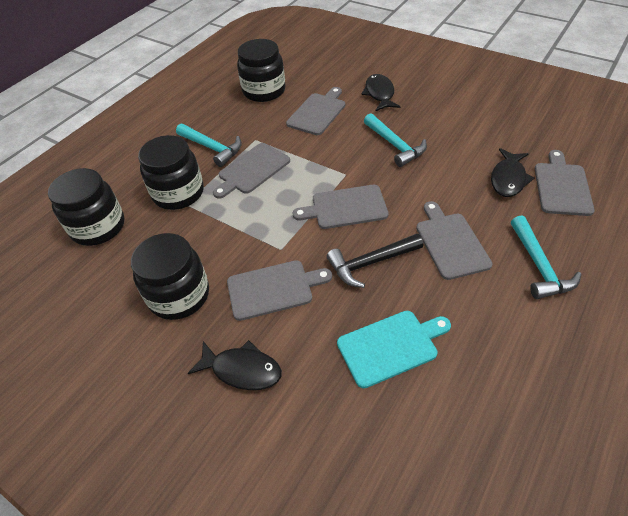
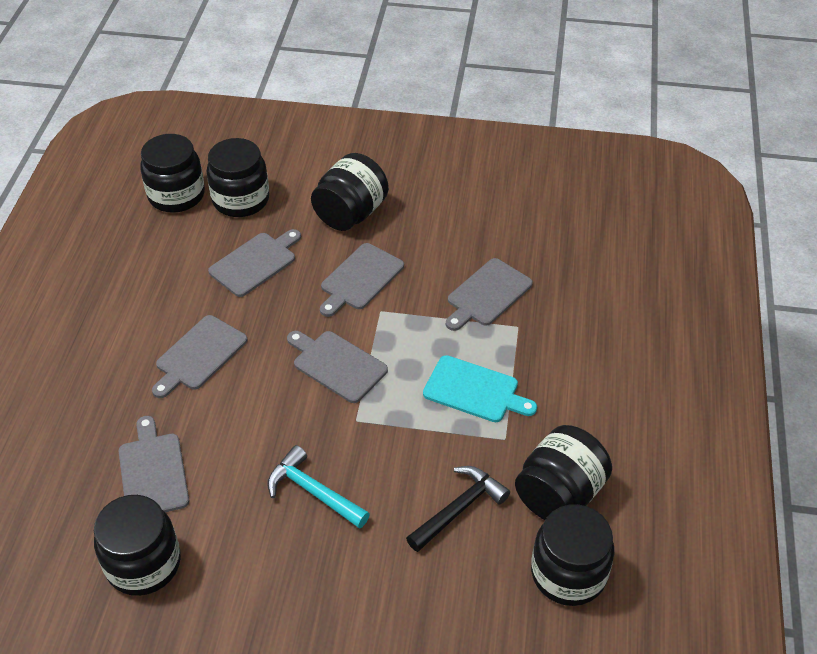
black fish: 3 -> 0
black jar: 4 -> 6
turquoise hammer: 3 -> 1

